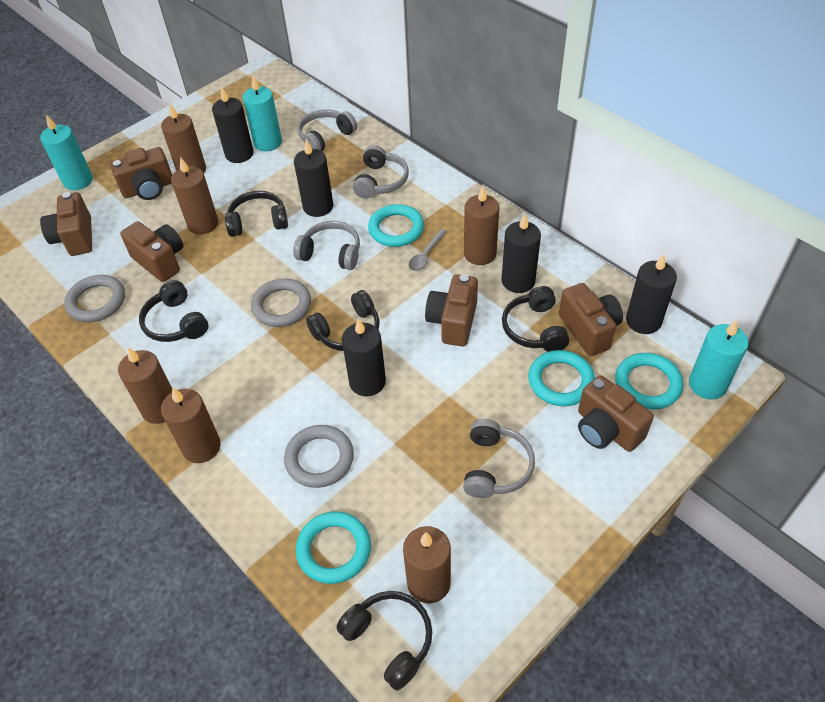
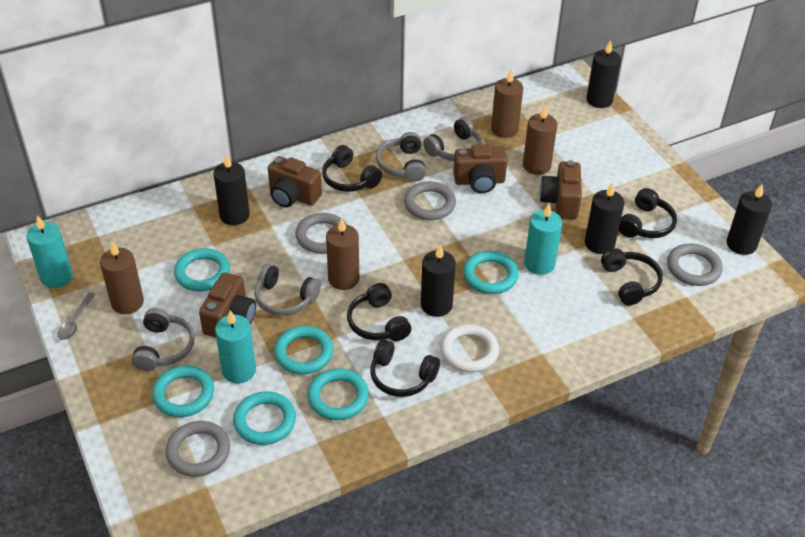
brown camera: 6 -> 4
brown candle: 6 -> 4
grey ring: 3 -> 4
turquoise ring: 4 -> 6
white ring: 0 -> 1

